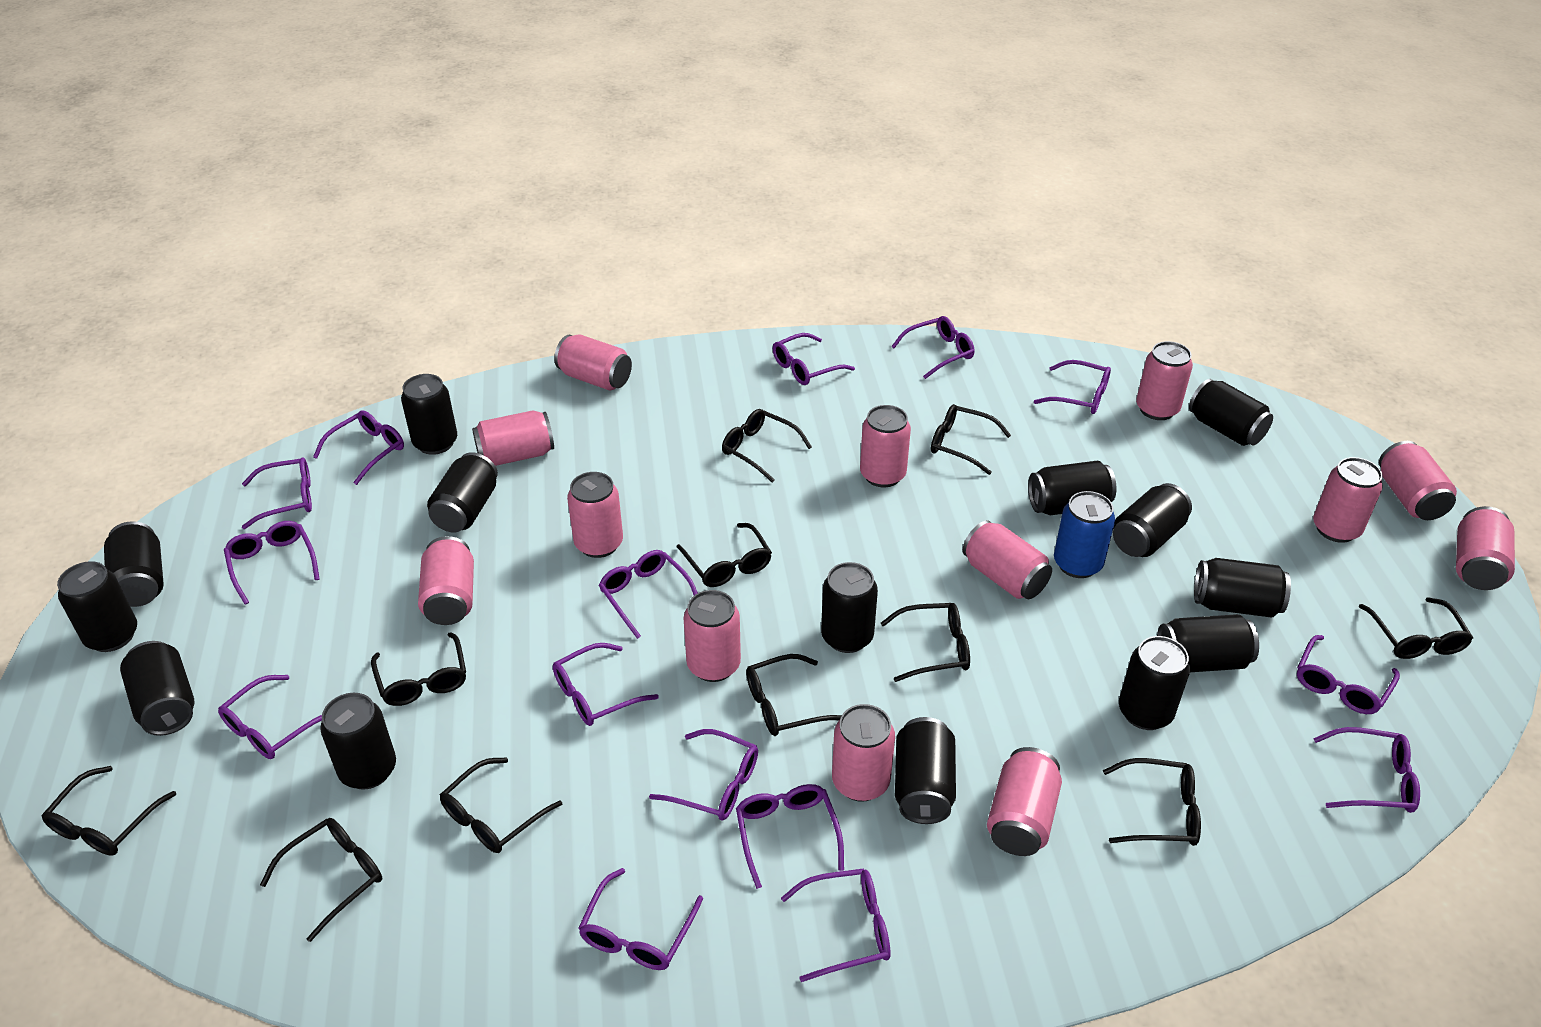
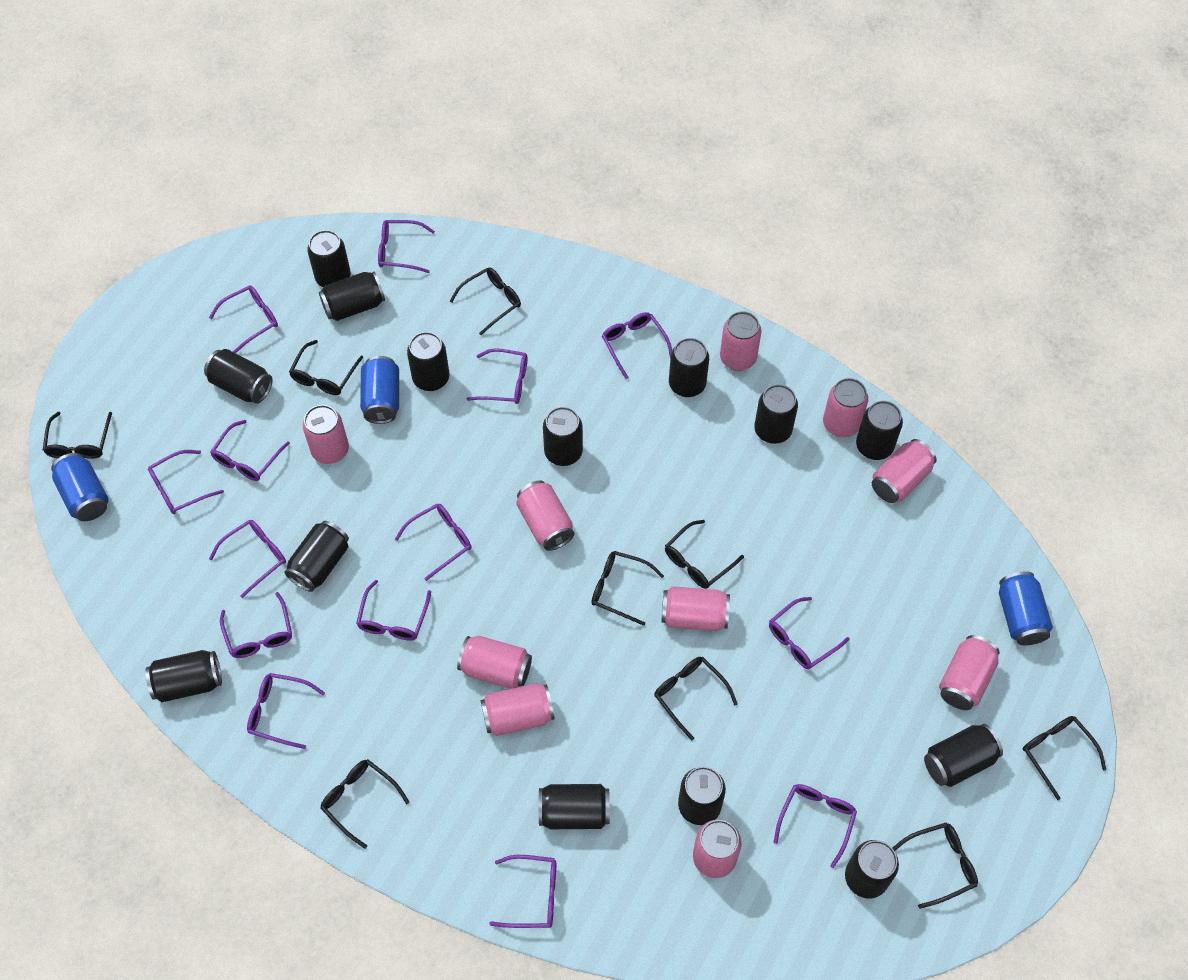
black glasses: 11 -> 9
blue can: 1 -> 3
pink can: 13 -> 10
purple glasses: 15 -> 14

